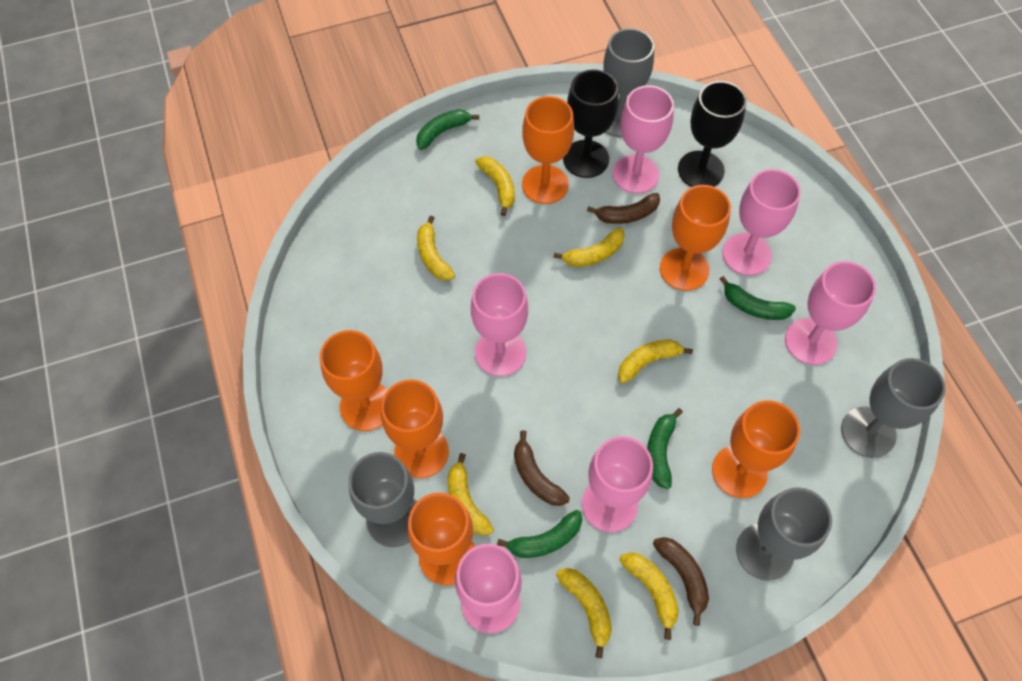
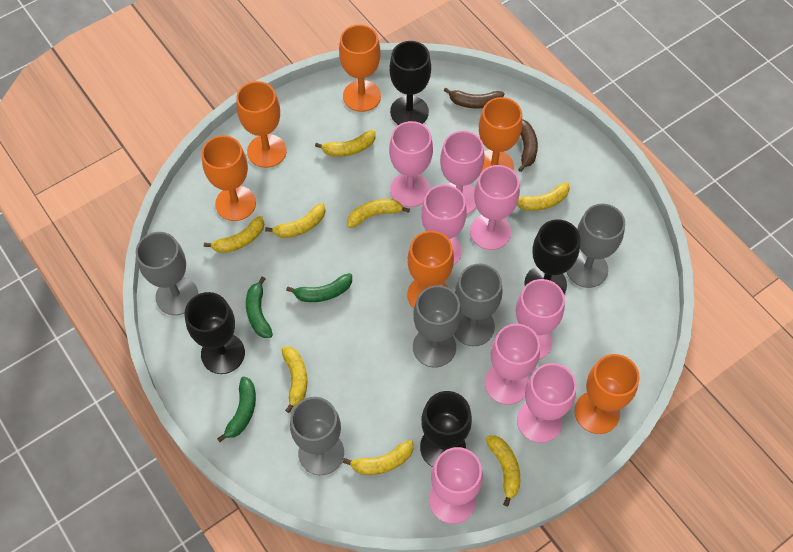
black goblet: 2 -> 4
brown banana: 3 -> 2
green banana: 4 -> 3
grey goblet: 4 -> 5
pink goblet: 6 -> 8
yellow banana: 7 -> 8

